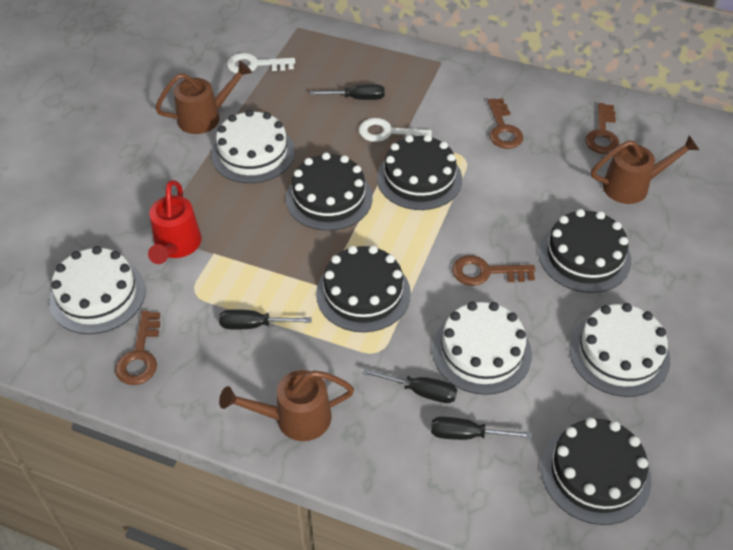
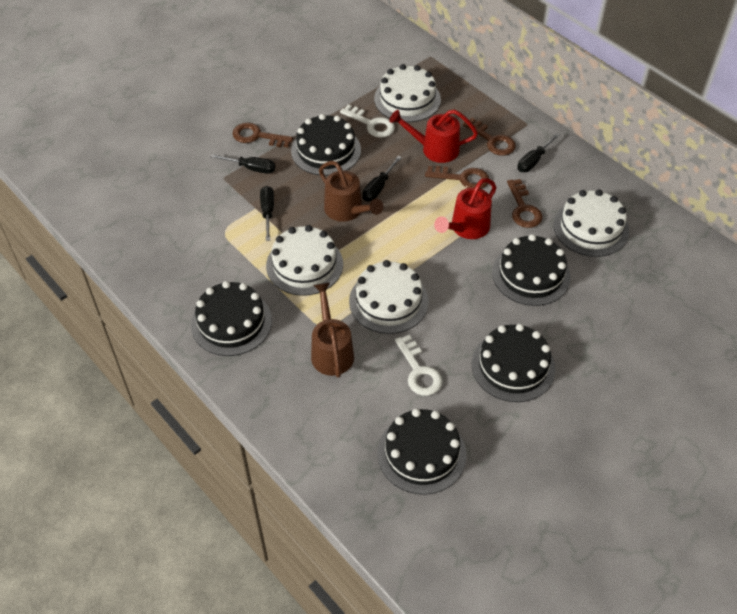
brown watering can: 3 -> 2
red watering can: 1 -> 2

